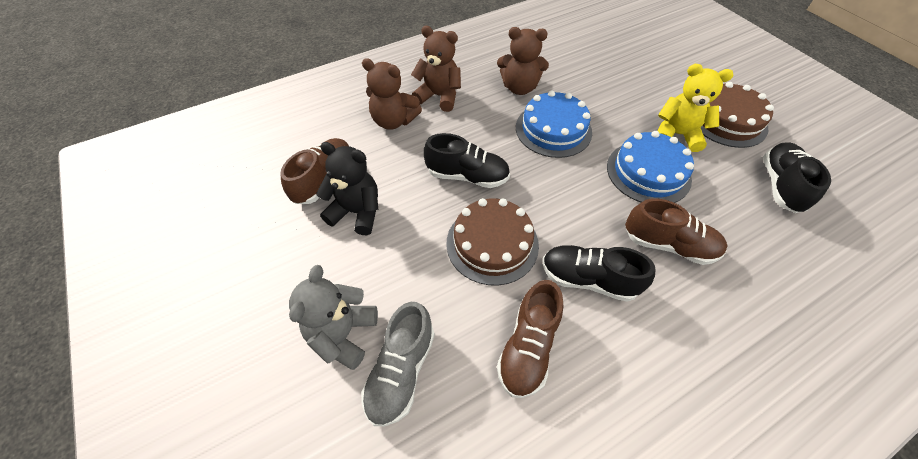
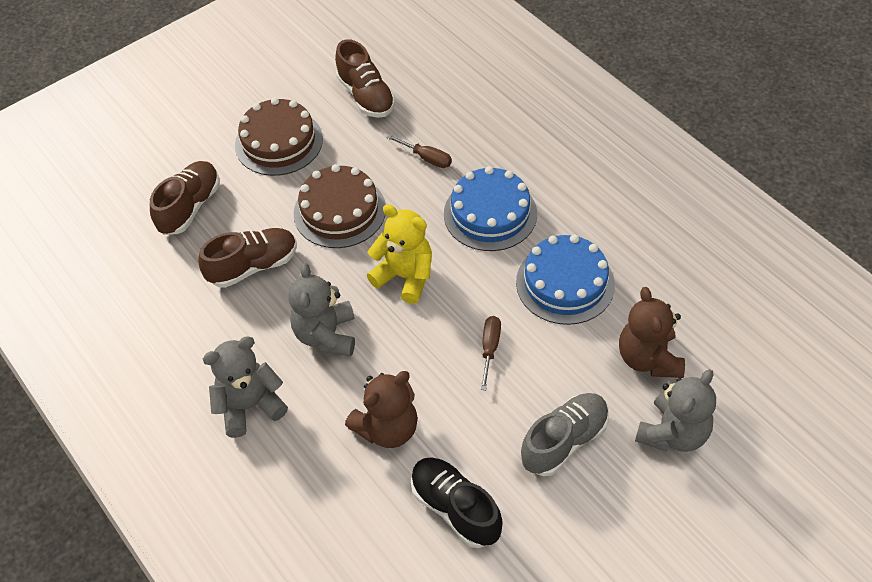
black shoe: 3 -> 1
black teddy bear: 1 -> 0
brown screwdriver: 0 -> 2
brown teddy bear: 3 -> 2
grey teddy bear: 1 -> 3

